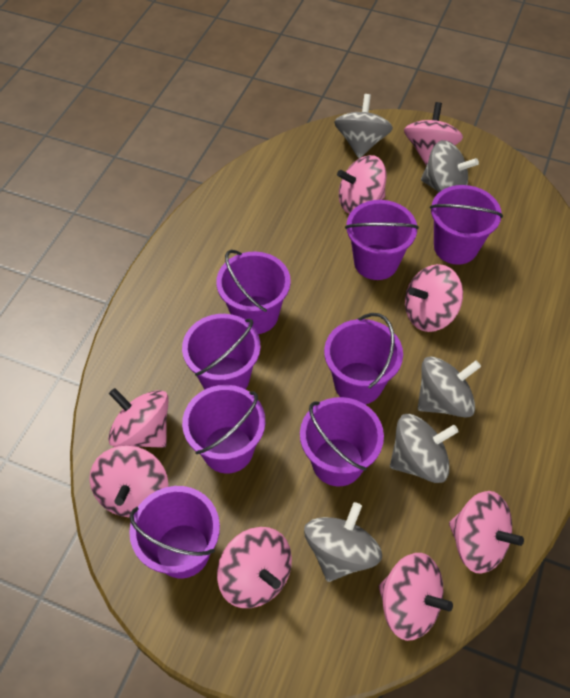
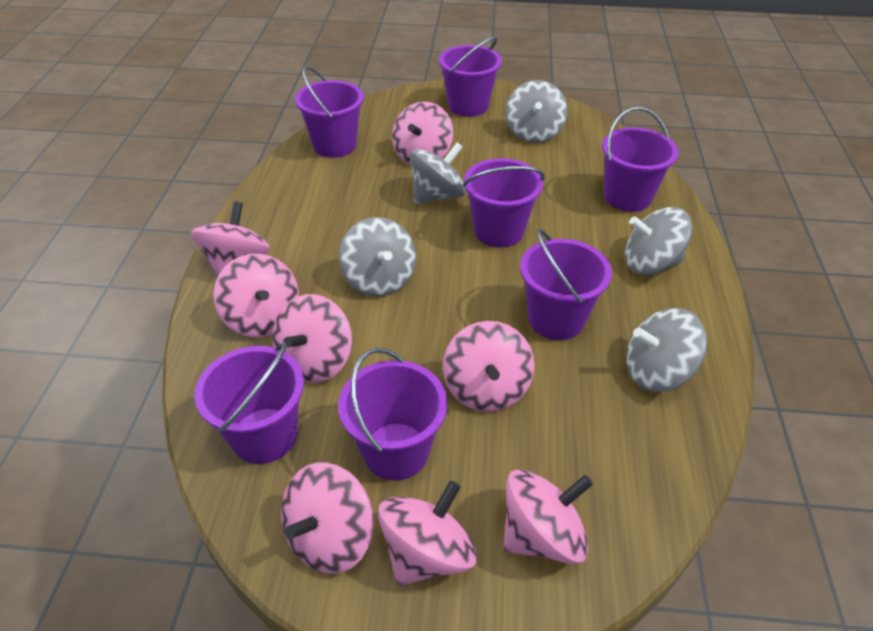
purple bucket: 8 -> 7

